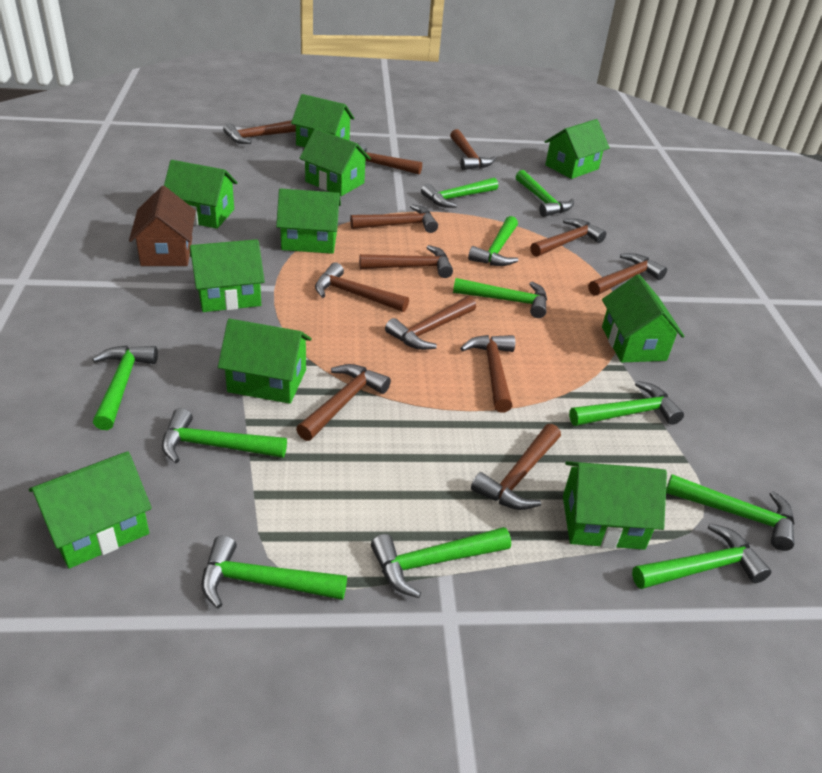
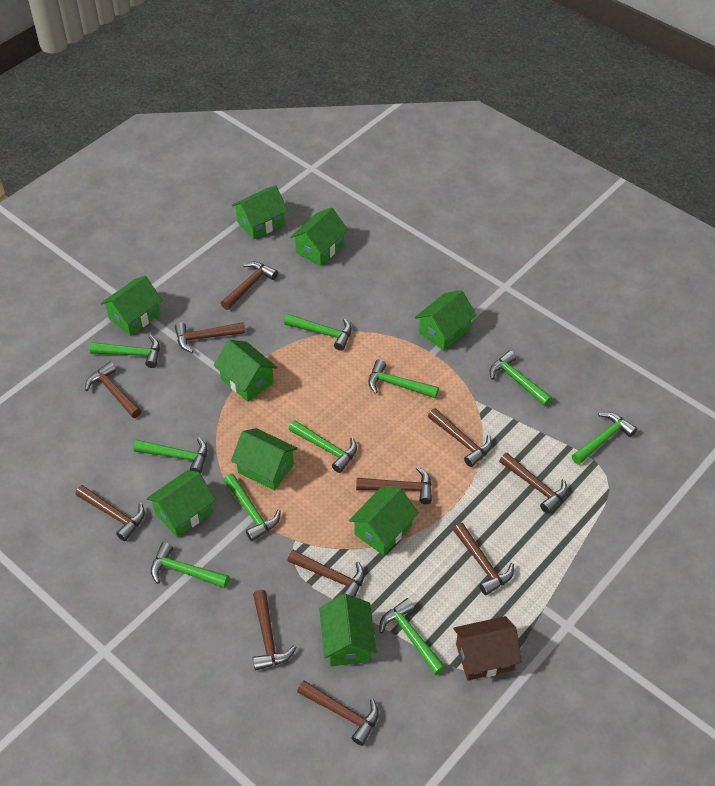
brown hammer: 12 -> 11
green hammer: 11 -> 10
green house: 10 -> 9

